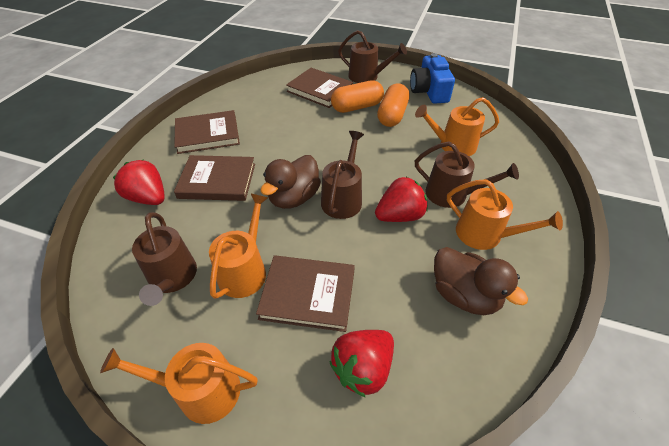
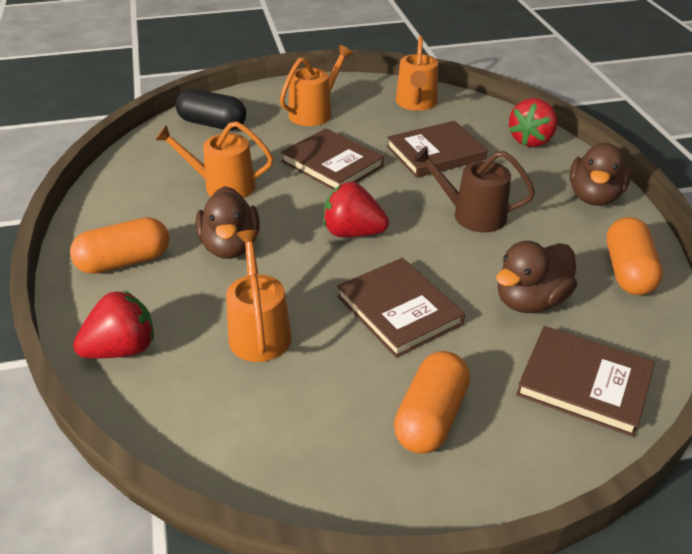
black capsule: 0 -> 1
blue camera: 1 -> 0
brown duck: 2 -> 3
brown watering can: 4 -> 1
orange capsule: 2 -> 3

